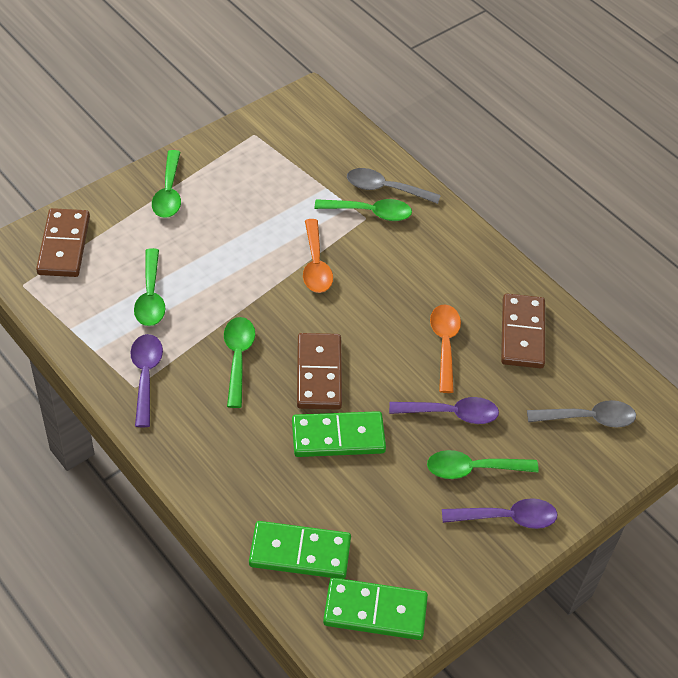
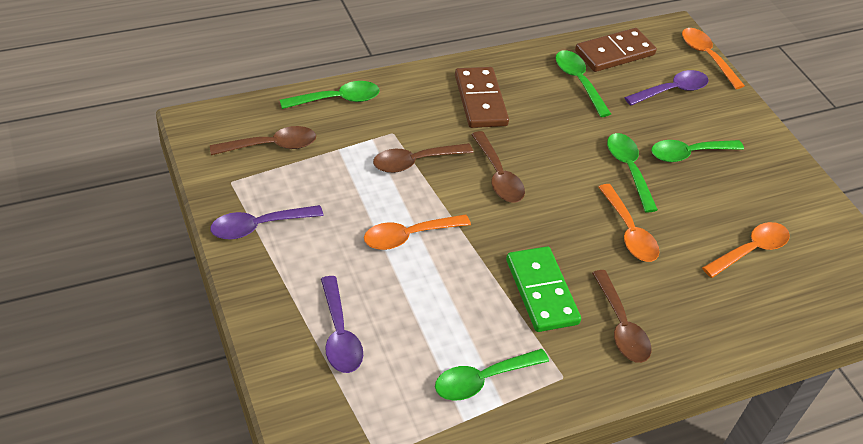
brown domino: 3 -> 2
brown spoon: 0 -> 4
green domino: 3 -> 1
grey spoon: 2 -> 0
orange spoon: 2 -> 4

